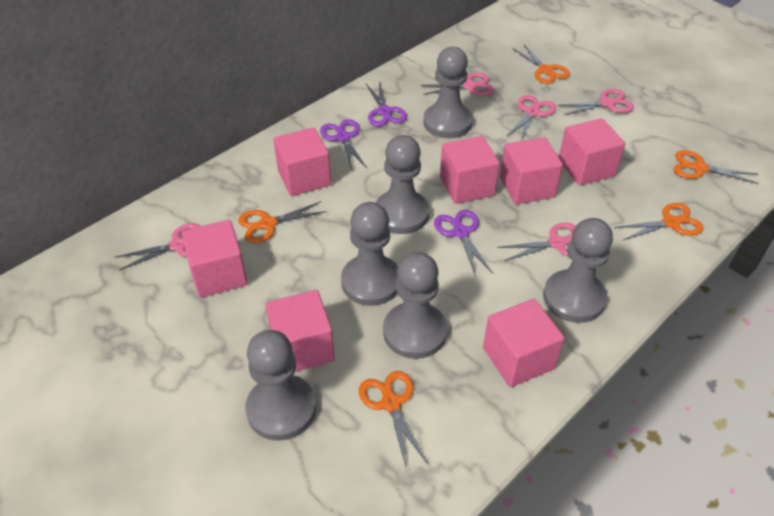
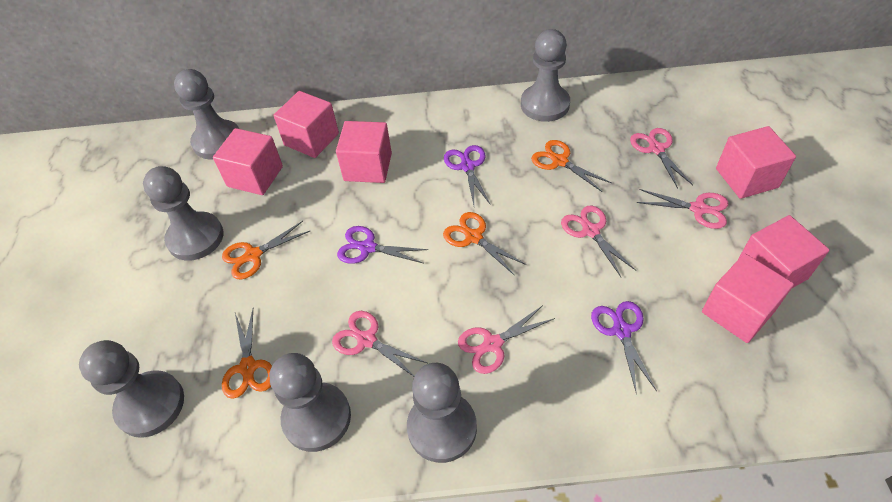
orange scissors: 5 -> 4
pink cube: 7 -> 6

